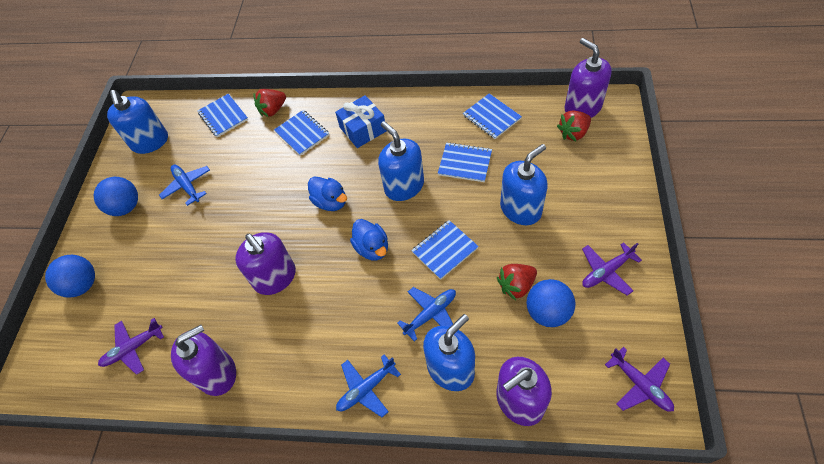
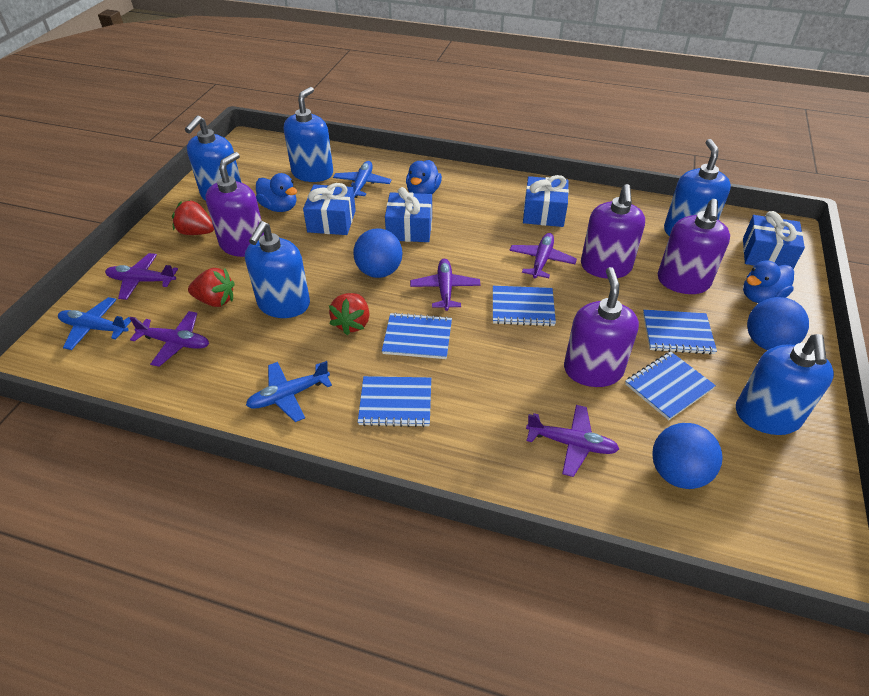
blue duck: 2 -> 3
blue gift: 1 -> 4
blue soap dispenser: 4 -> 5
purple plane: 3 -> 5

